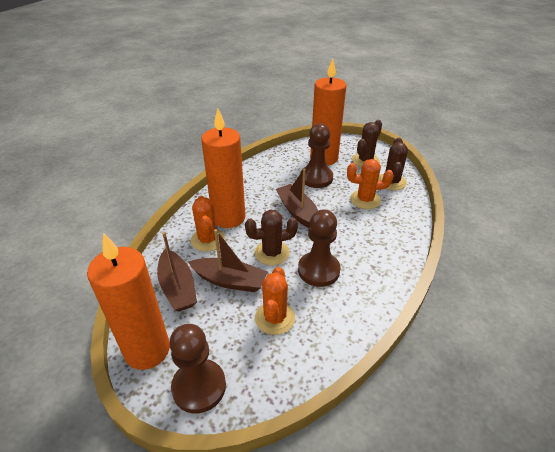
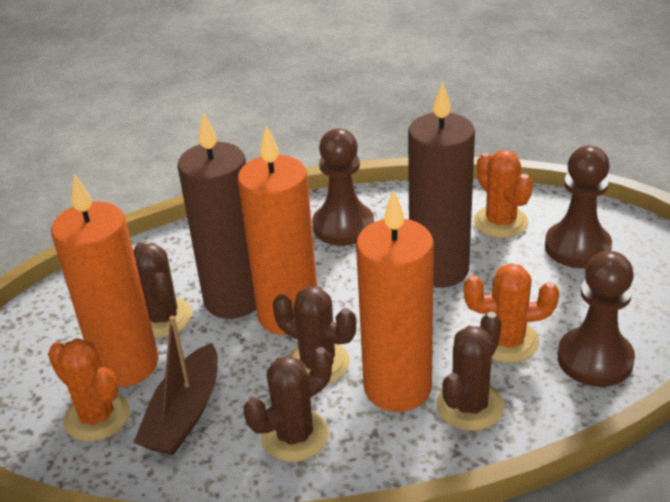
brown boat: 3 -> 1
brown cactus: 3 -> 4
brown candle: 0 -> 2

